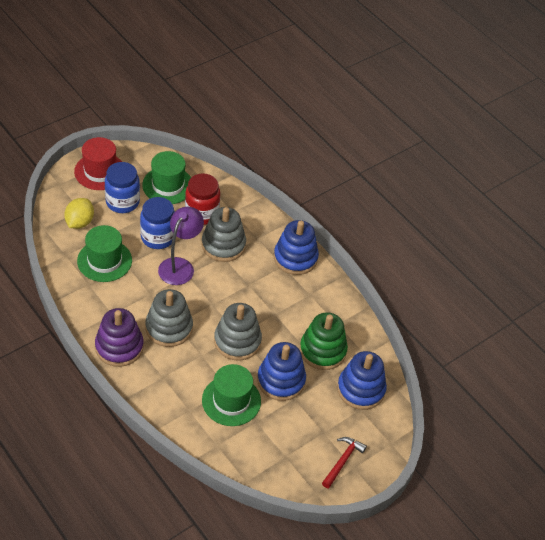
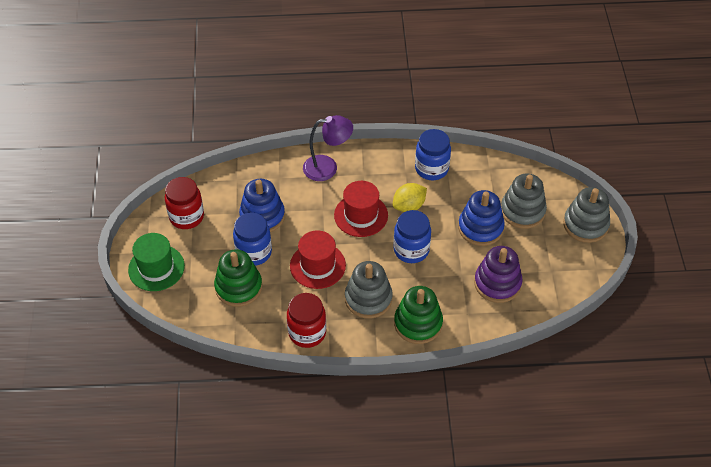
blue jar: 2 -> 3
blue stacking toy: 3 -> 2
green hat: 3 -> 1
green stacking toy: 1 -> 2
red hammer: 1 -> 0
red hat: 1 -> 2
red jar: 1 -> 2

